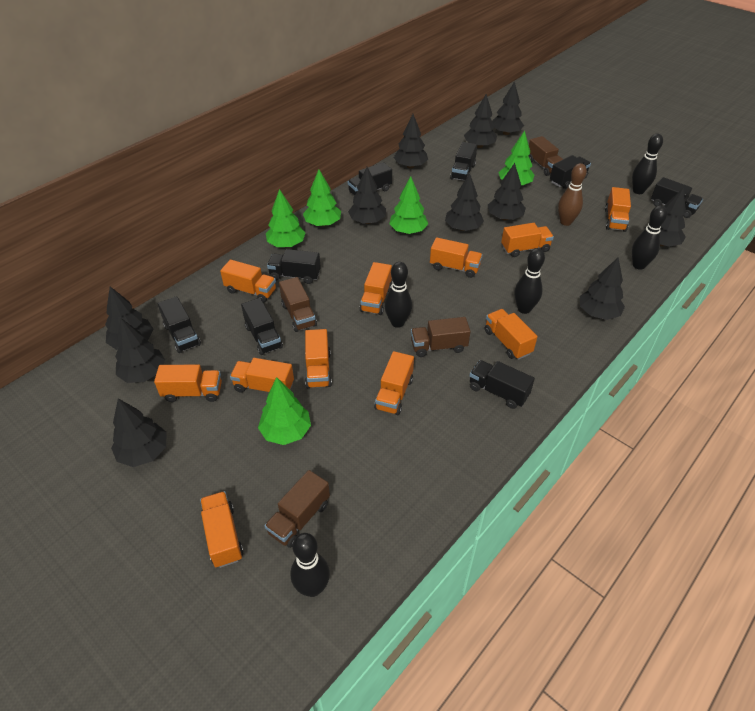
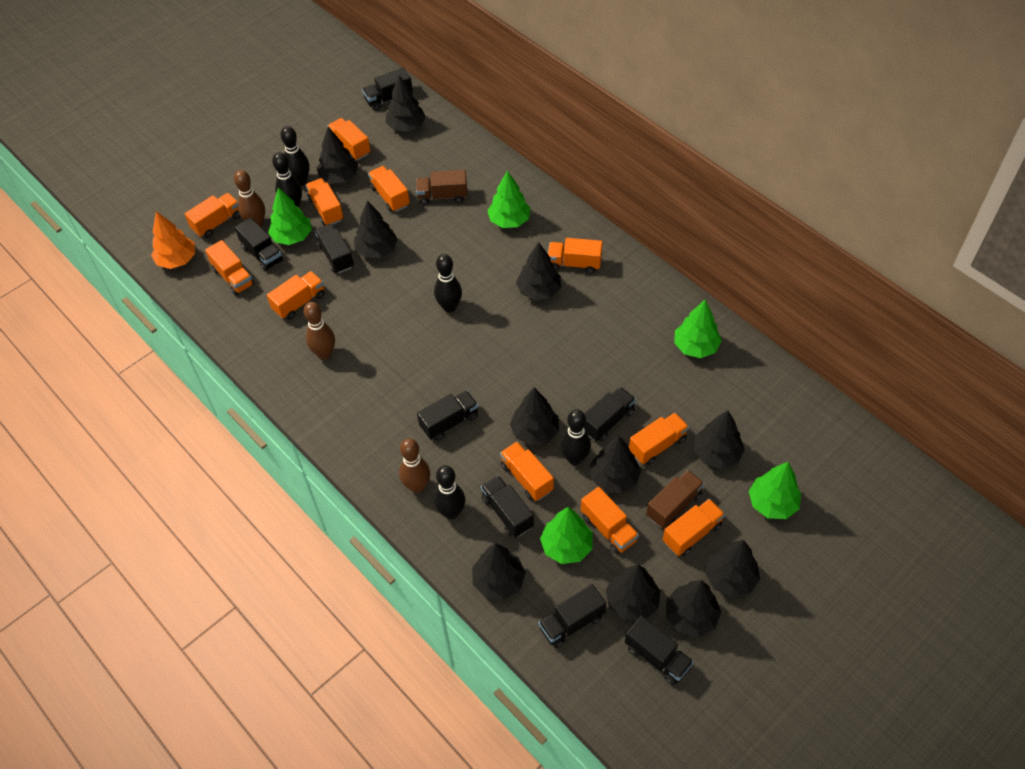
brown bowling pin: 1 -> 3
brown truck: 4 -> 2
orange tree: 0 -> 1

